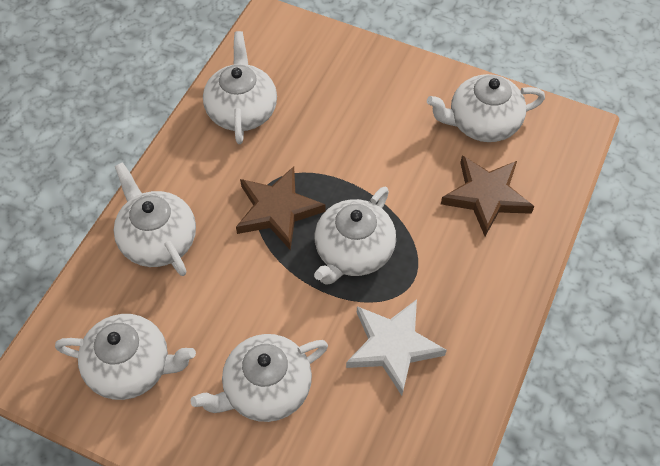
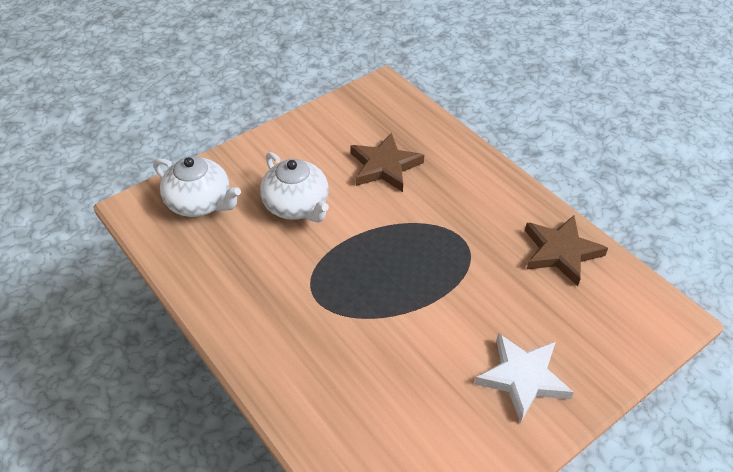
white teapot: 6 -> 2

